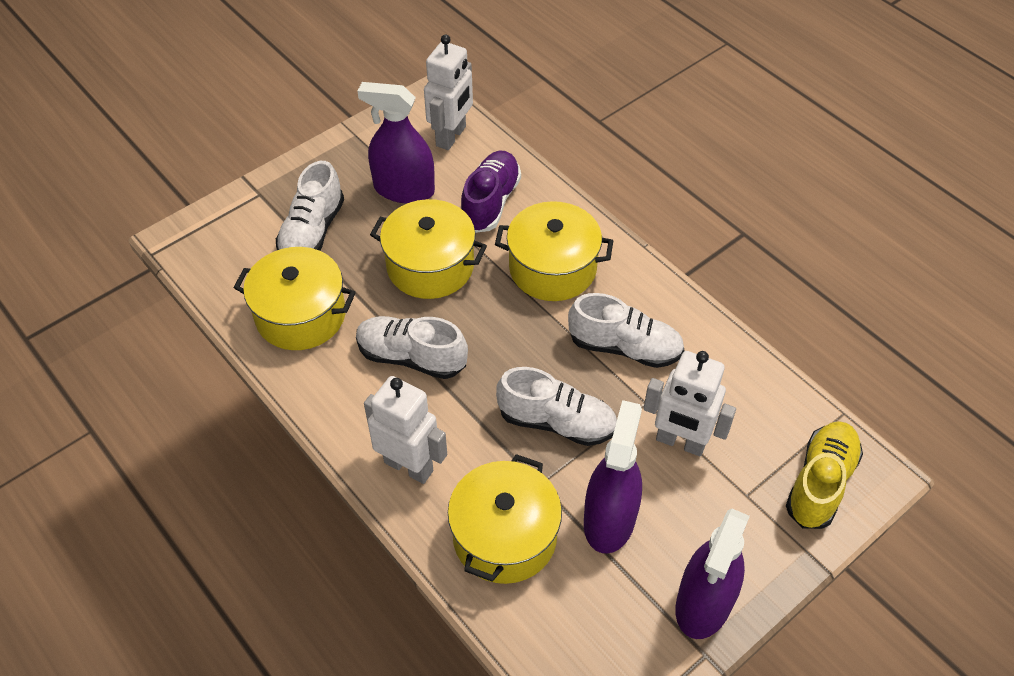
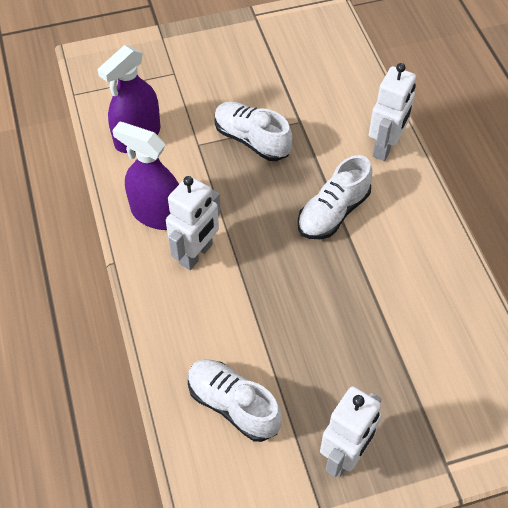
purple shoe: 1 -> 0
purple spray bottle: 3 -> 2
white shoe: 4 -> 3
yellow pot: 4 -> 0
yellow shoe: 1 -> 0

